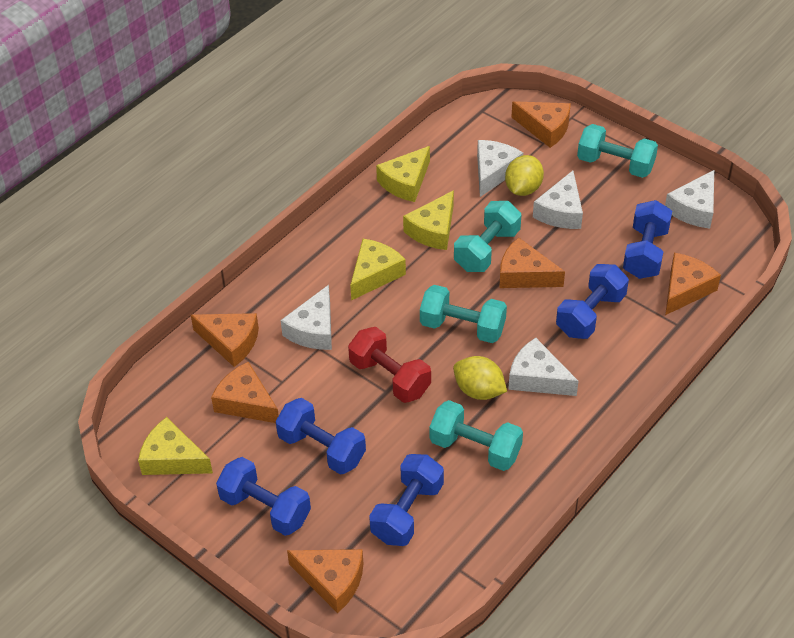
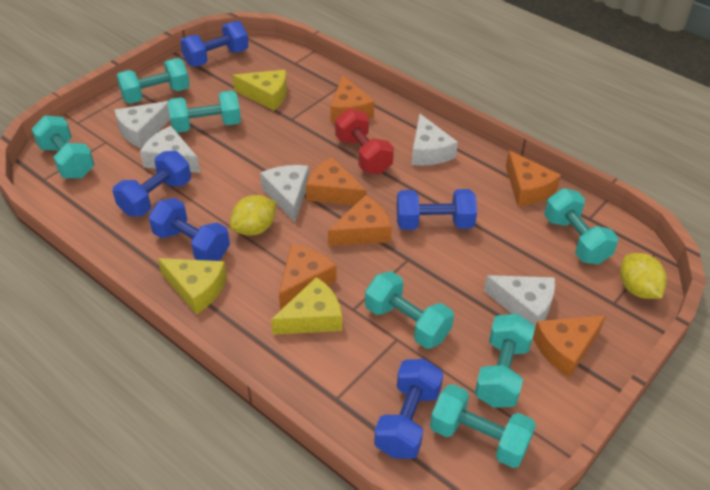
turquoise dumbbell: 4 -> 7
yellow cheese: 4 -> 3

